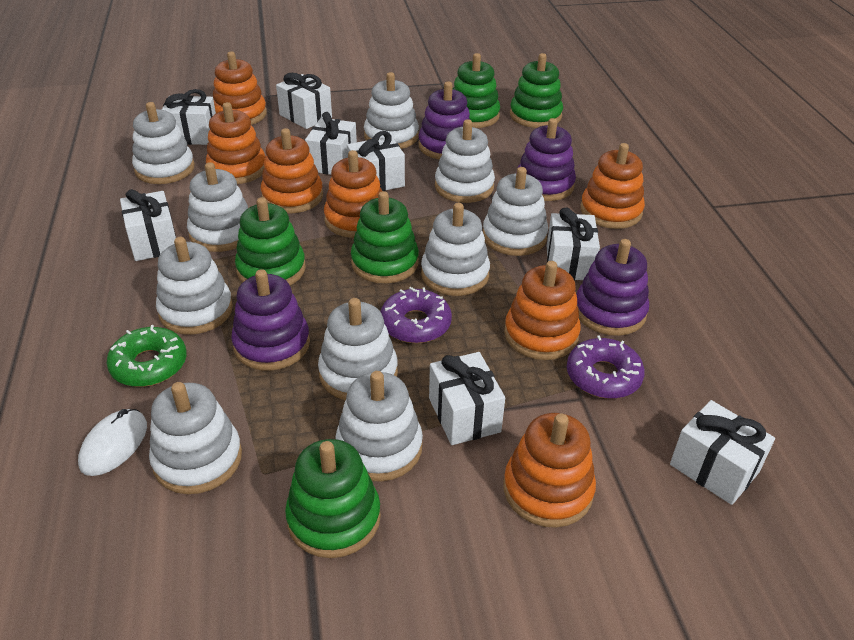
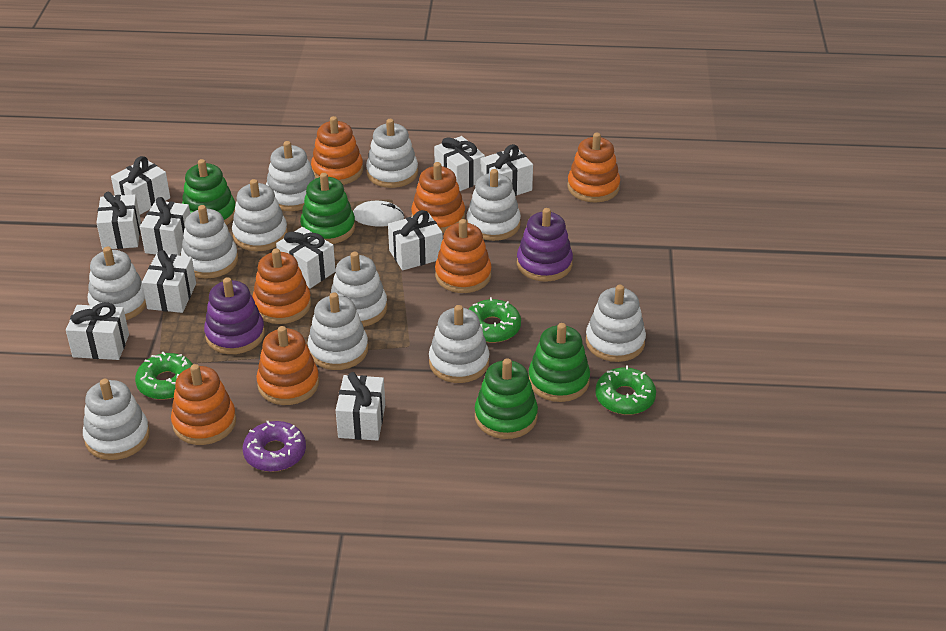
green donut: 1 -> 3
green stacking toy: 5 -> 4
purple donut: 2 -> 1
purple stacking toy: 4 -> 2
white gift: 8 -> 10
white stacking toy: 10 -> 11

